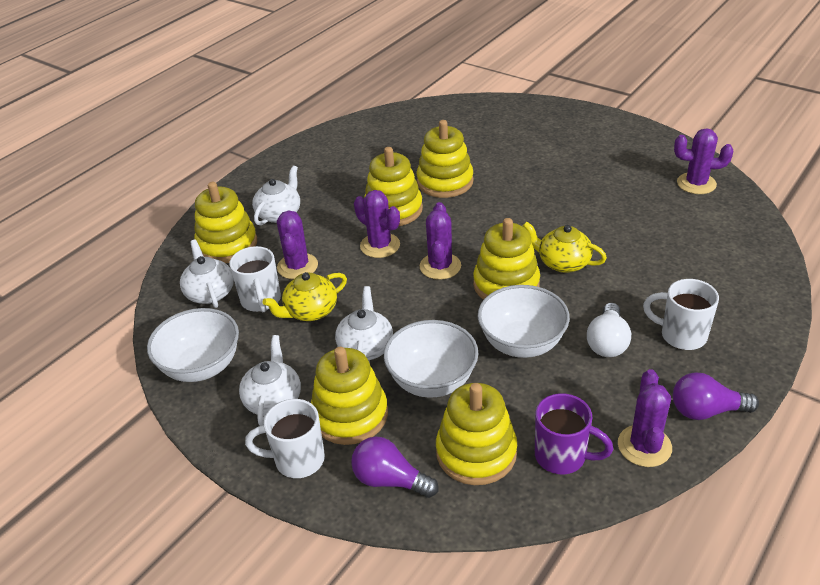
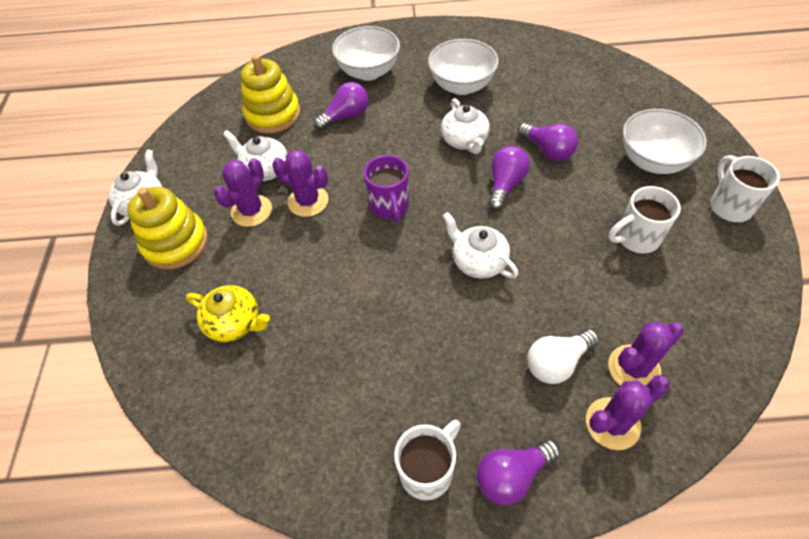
purple cactus: 5 -> 4
purple light bulb: 2 -> 4
yellow stacking toy: 6 -> 2
yellow teapot: 2 -> 1

